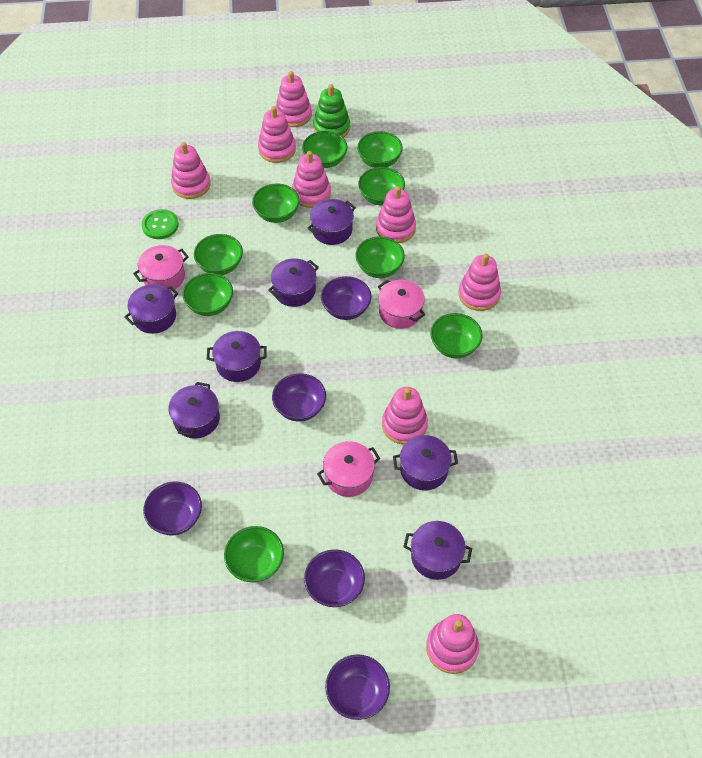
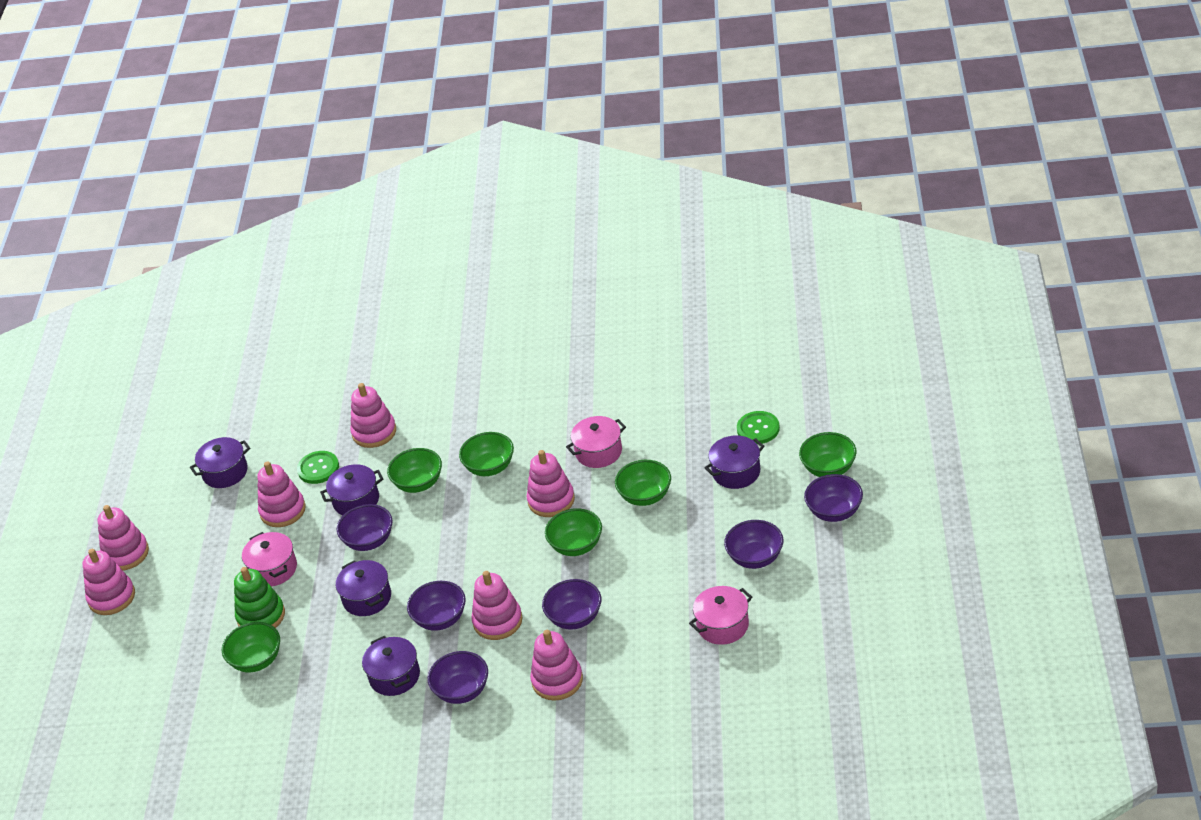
green bowl: 9 -> 6
green button: 1 -> 2
pink stacking toy: 8 -> 7
purple bowl: 5 -> 6
purple pot: 7 -> 5

